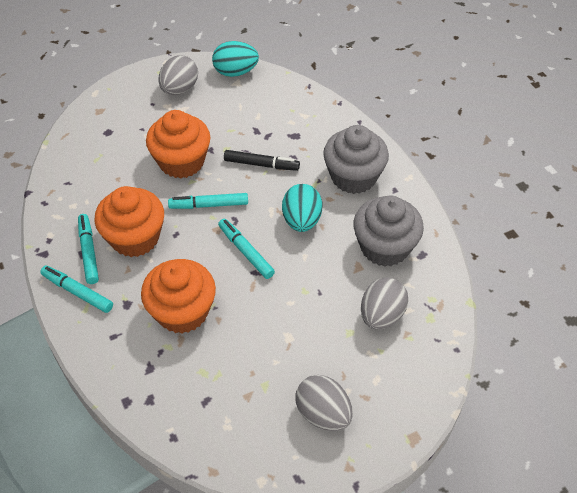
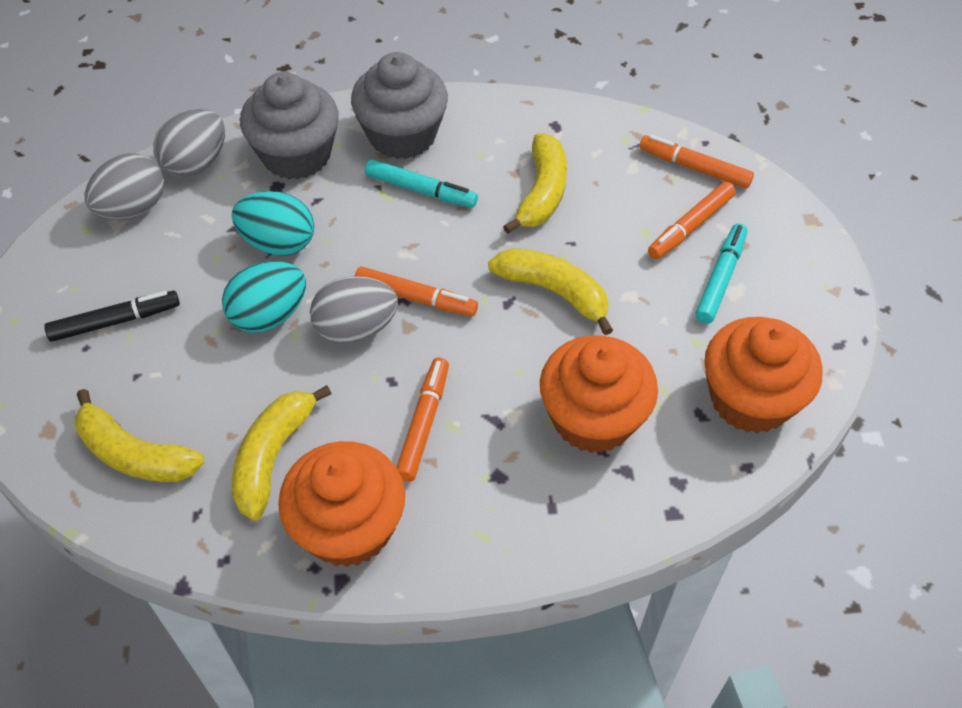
orange marker: 0 -> 4
turquoise marker: 4 -> 2
yellow banana: 0 -> 4

